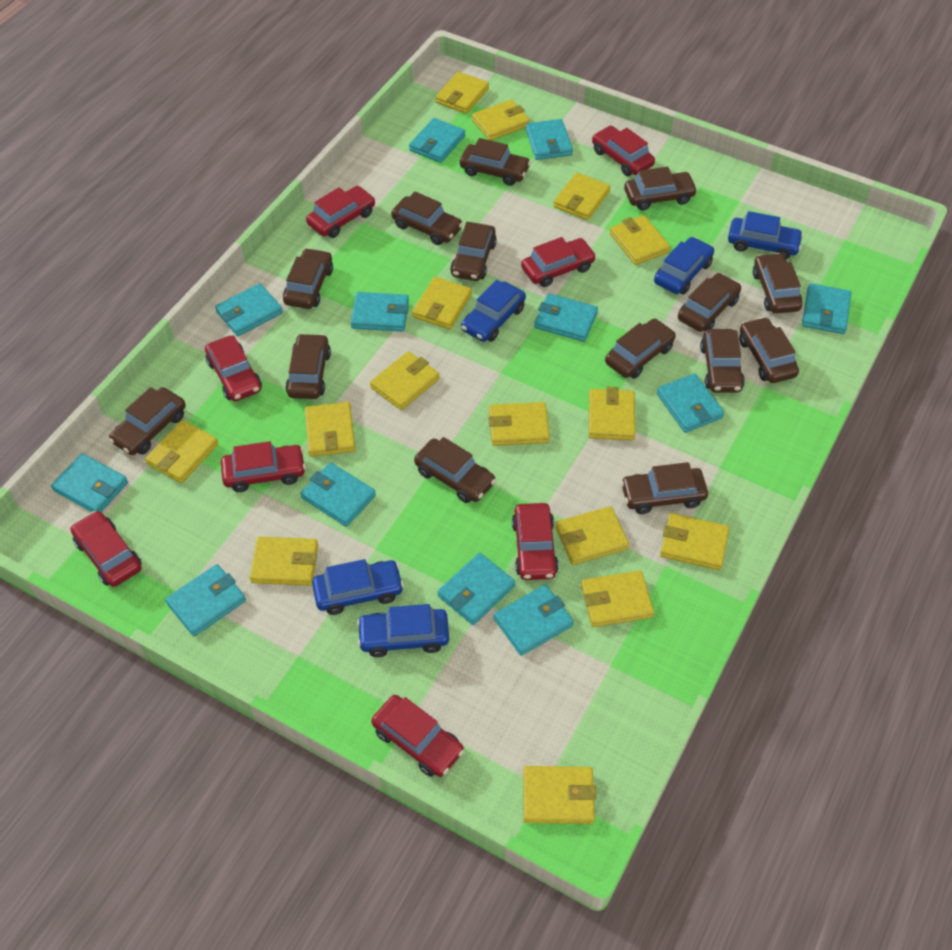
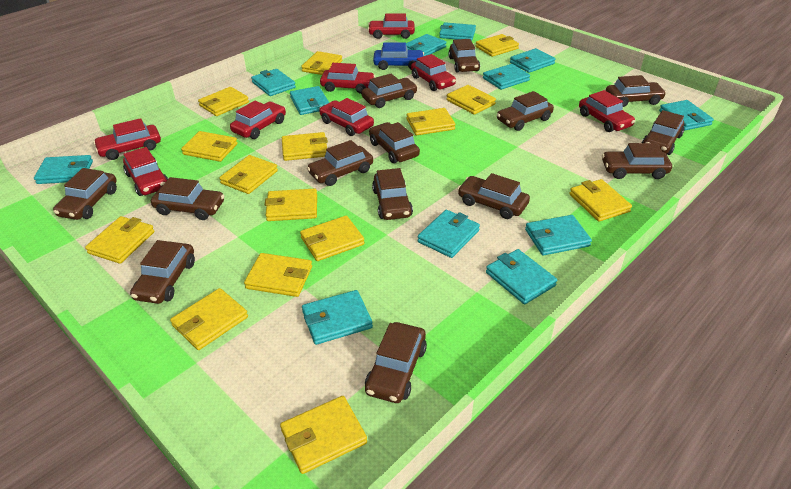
blue car: 5 -> 1

